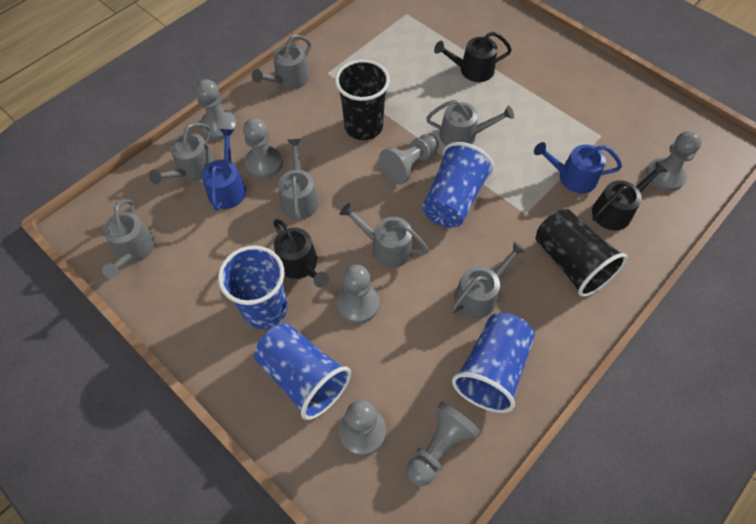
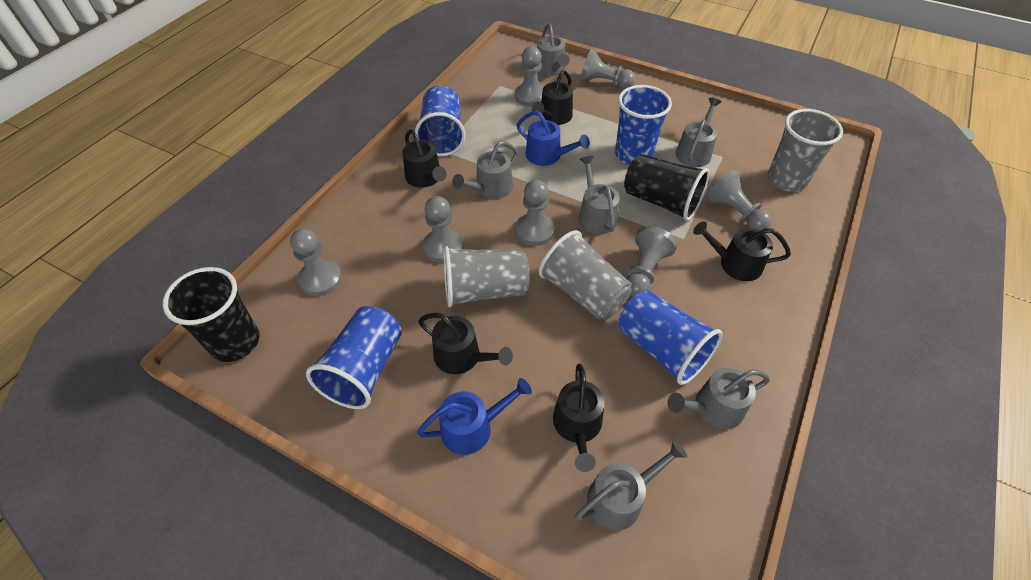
black watering can: 3 -> 5
grey cup: 0 -> 3
grey watering can: 7 -> 6

